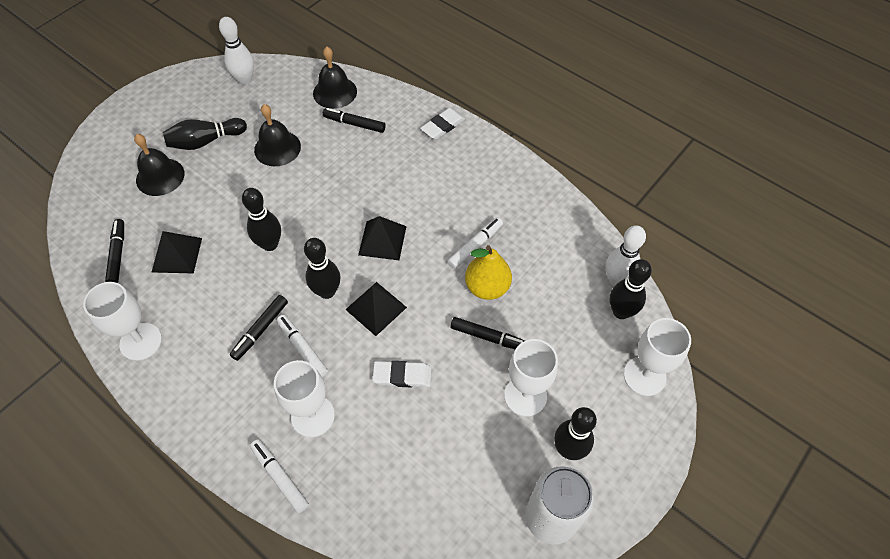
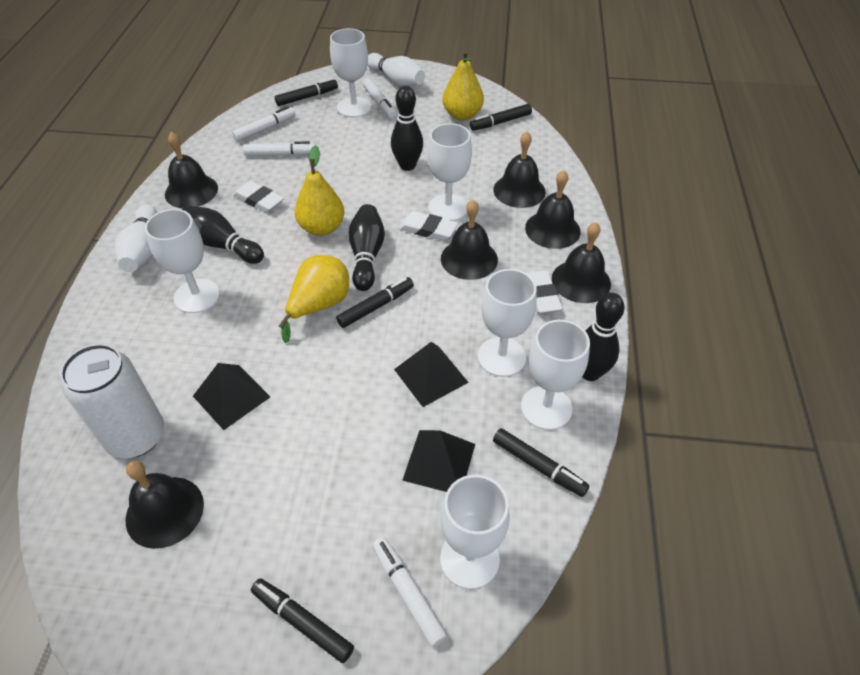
black bell: 3 -> 6
black bowling pin: 5 -> 4
black marker: 4 -> 5
white eraser: 2 -> 3
white goblet: 4 -> 6
white marker: 3 -> 4
yellow pear: 1 -> 3

